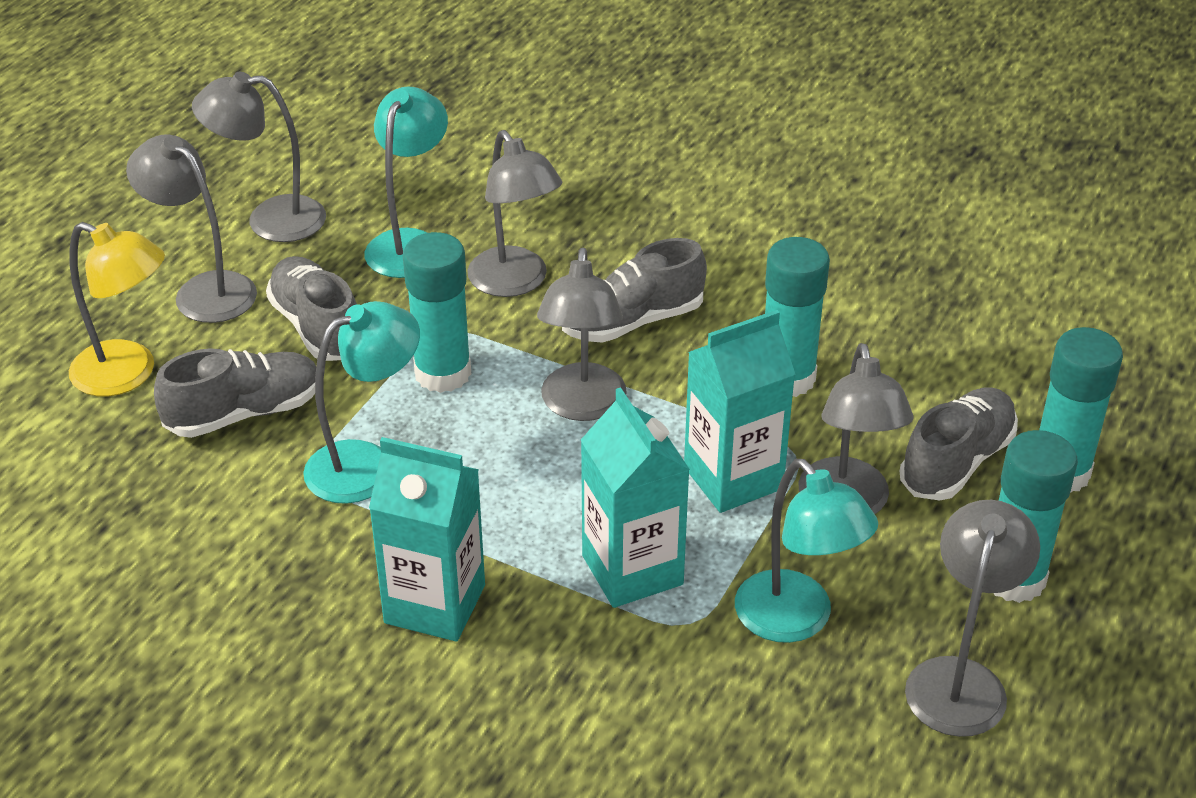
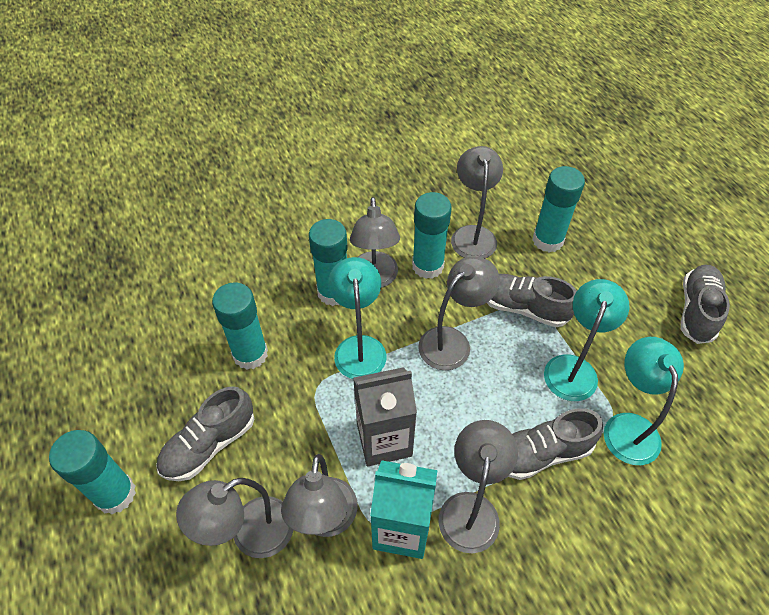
grey carton: 0 -> 1
turquoise carton: 3 -> 1
turquoise glue stick: 4 -> 5
yellow lamp: 1 -> 0

